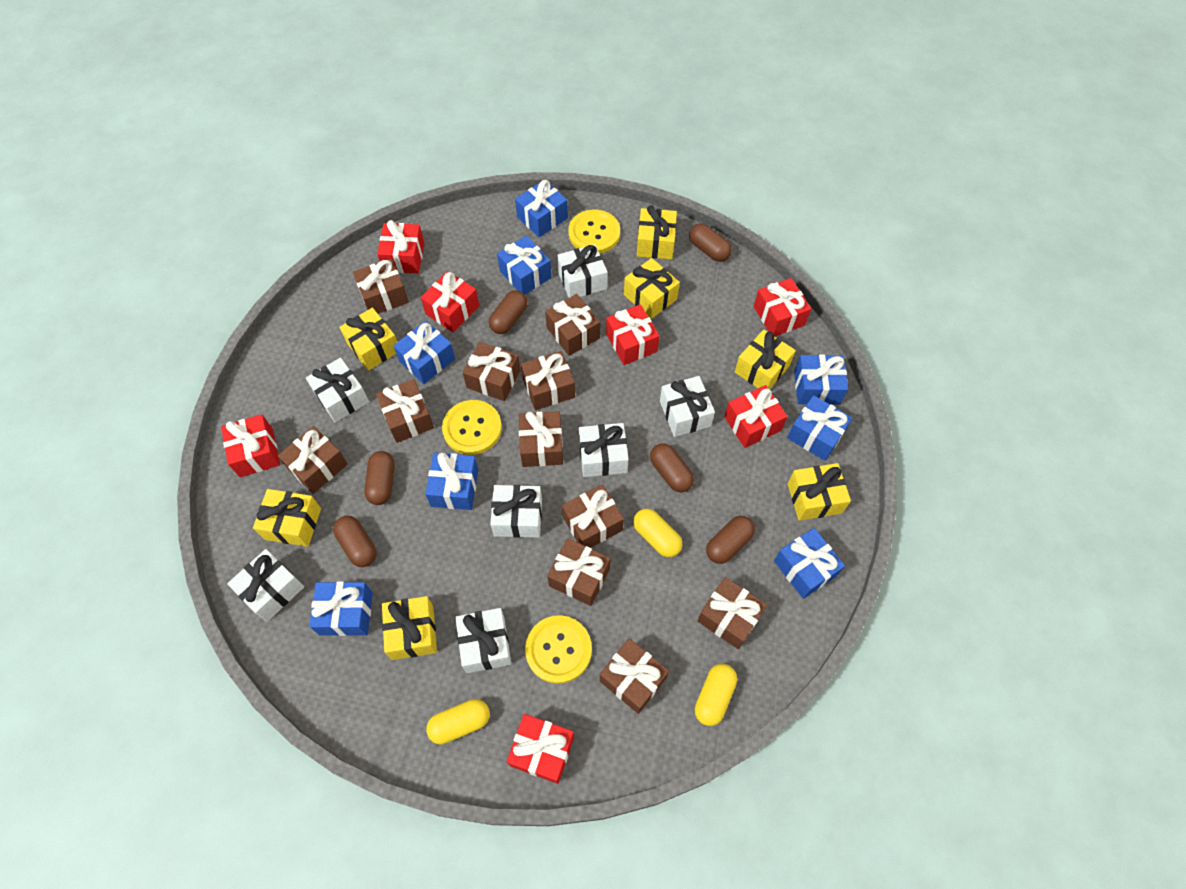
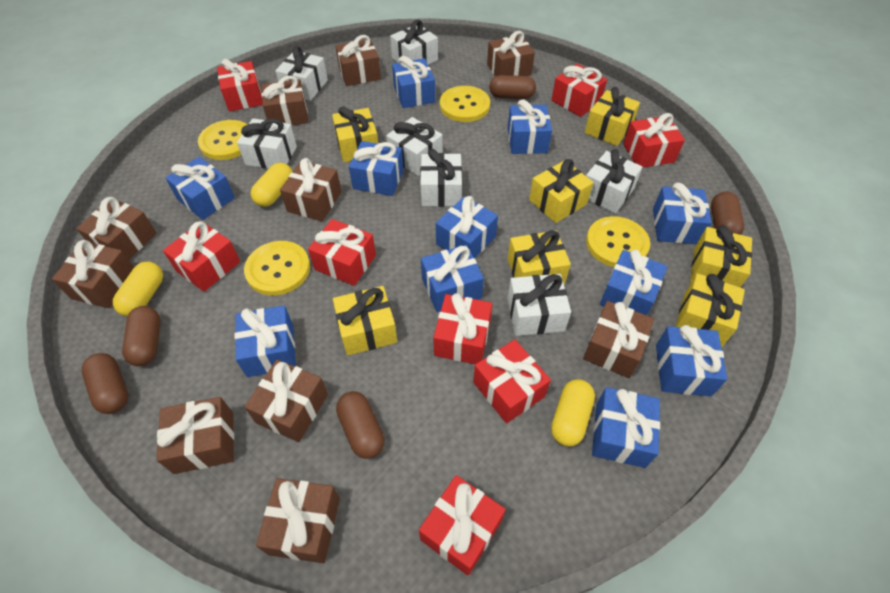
blue gift: 8 -> 11
brown capsule: 6 -> 5
brown gift: 11 -> 10
red gift: 7 -> 8
yellow button: 3 -> 4

